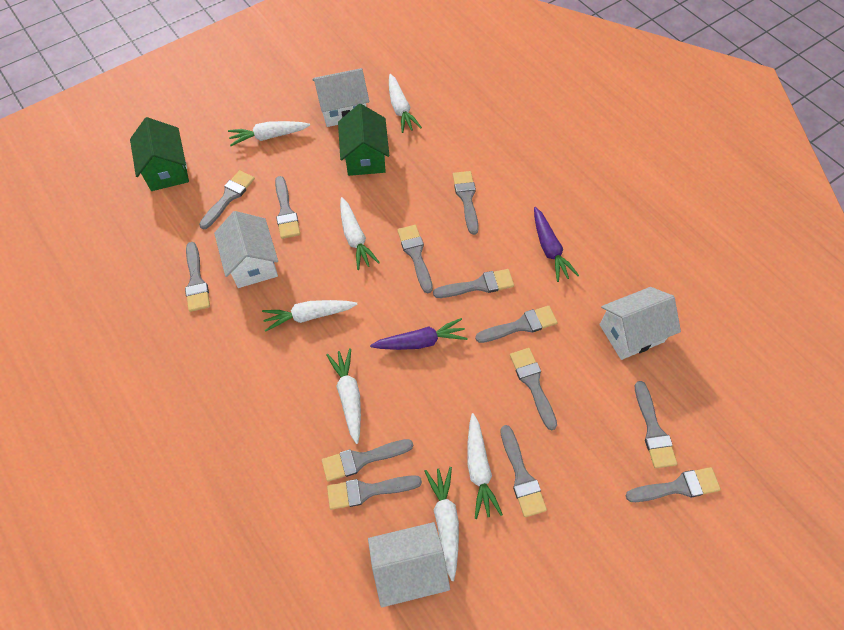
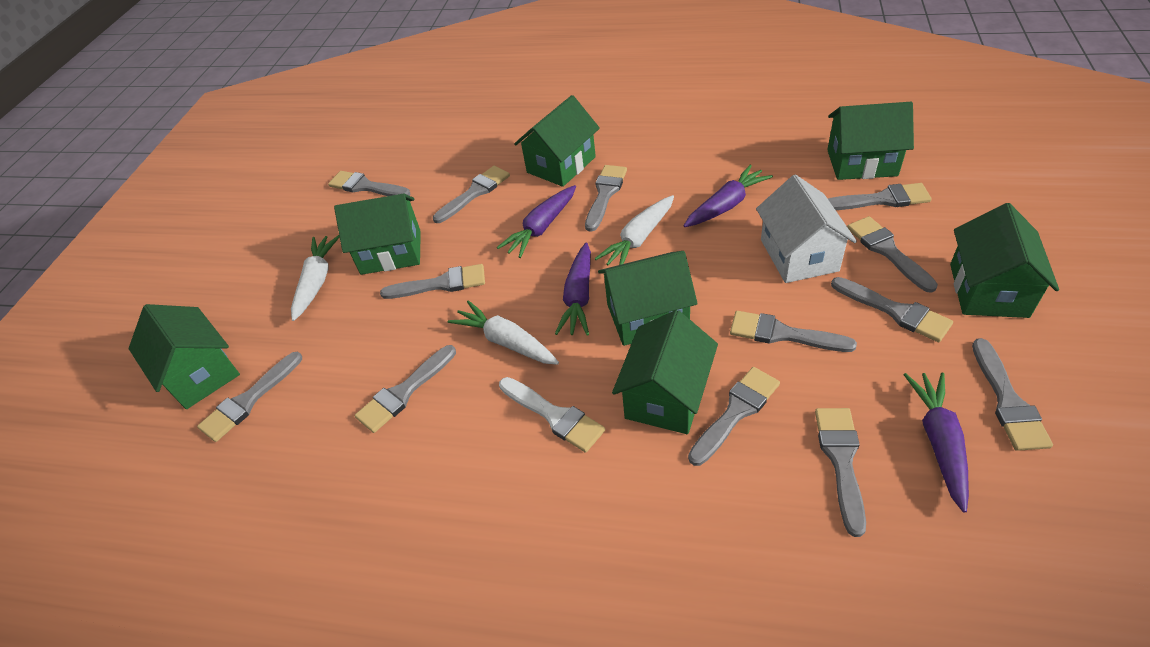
green house: 2 -> 7
purple carrot: 2 -> 4
white brush: 0 -> 1
white carrot: 7 -> 3
white house: 4 -> 1

